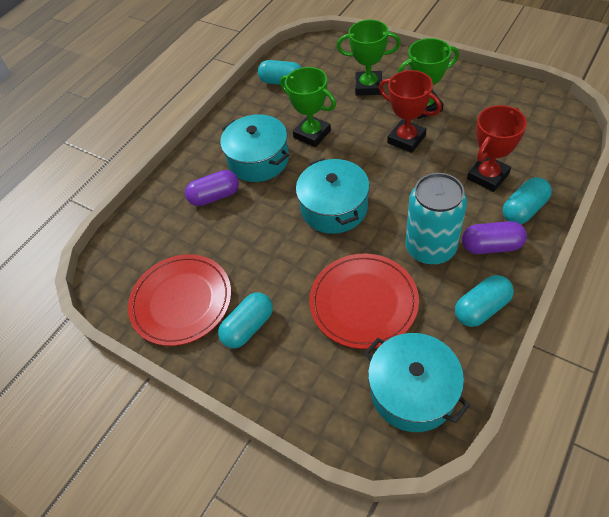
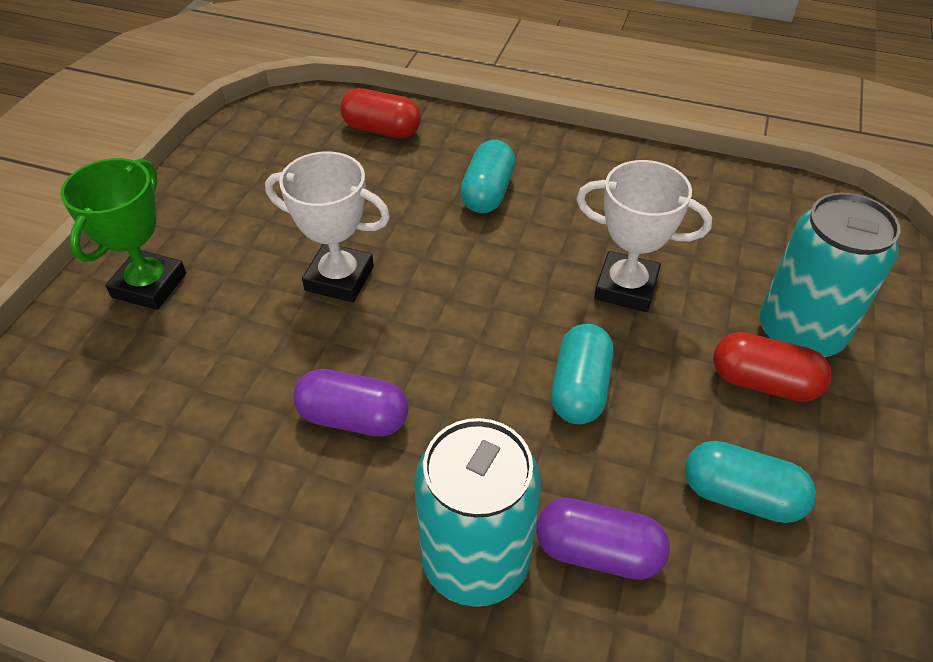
green trophy: 3 -> 1
red capsule: 0 -> 2
red plate: 2 -> 0
red trophy: 2 -> 0
turquoise can: 1 -> 2
turquoise capsule: 4 -> 3
turquoise pot: 3 -> 0
white trophy: 0 -> 2

